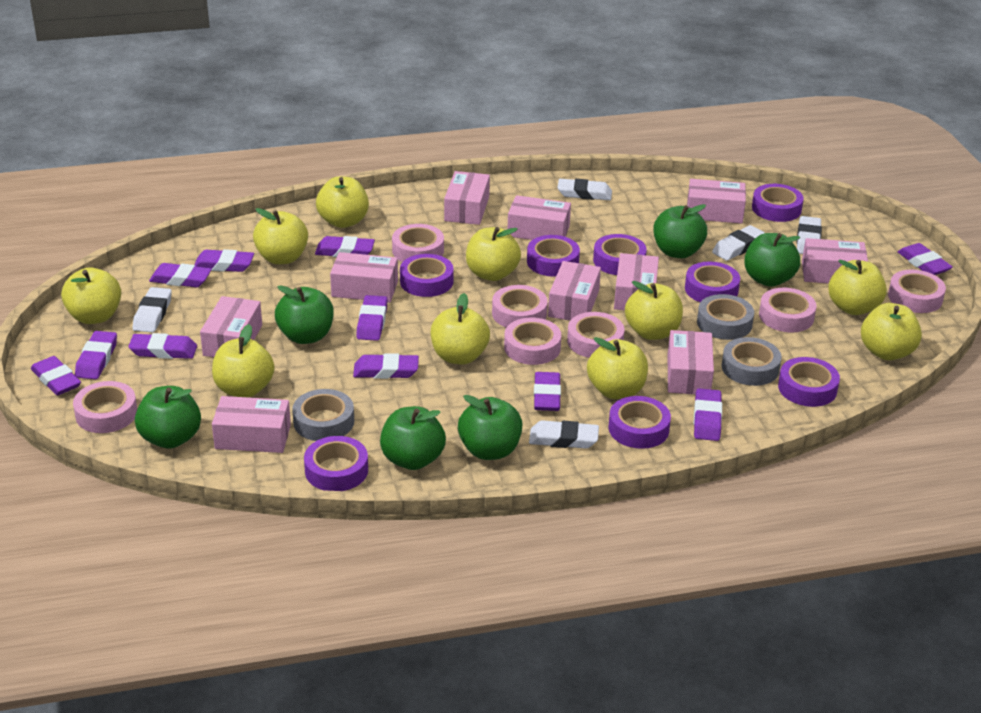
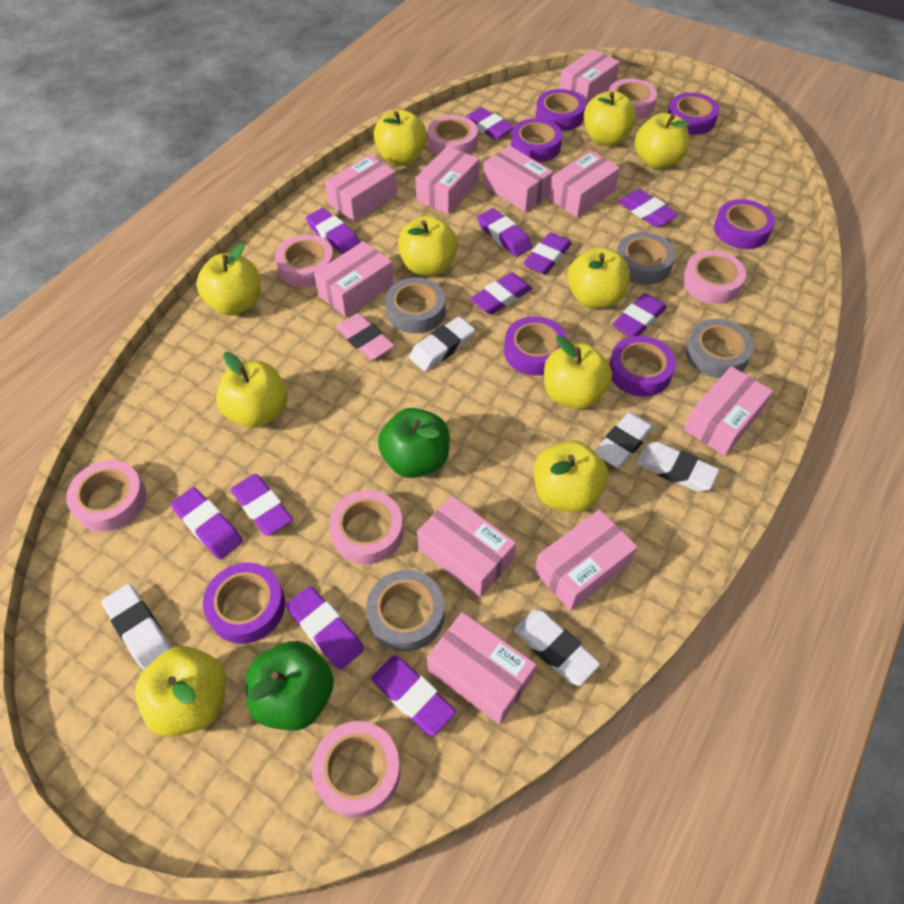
green apple: 6 -> 2
grey tape: 3 -> 4
pink eraser: 0 -> 1
purple tape: 8 -> 7

